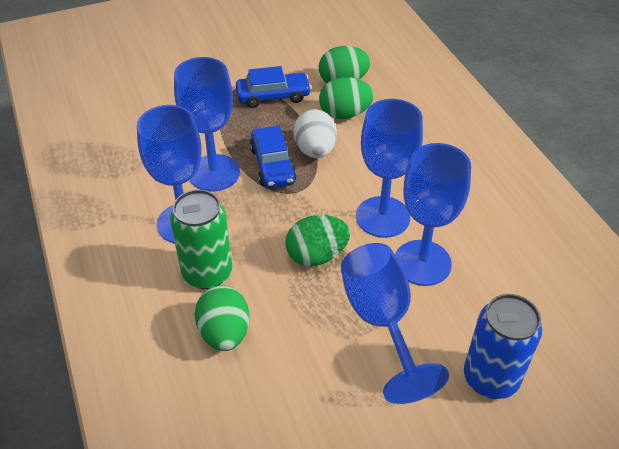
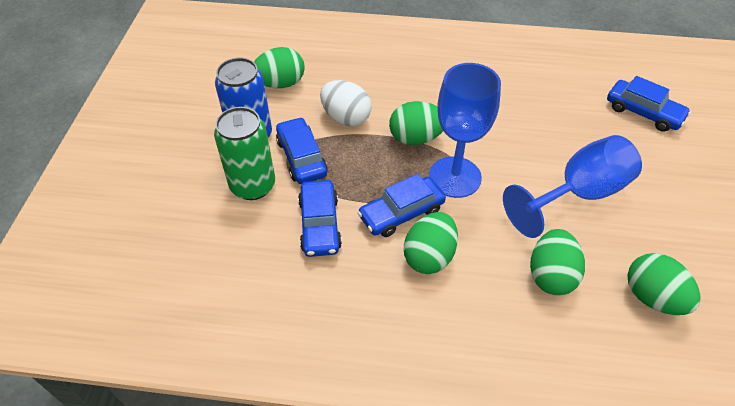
blue car: 2 -> 4
blue goblet: 5 -> 2
green egg: 4 -> 5

